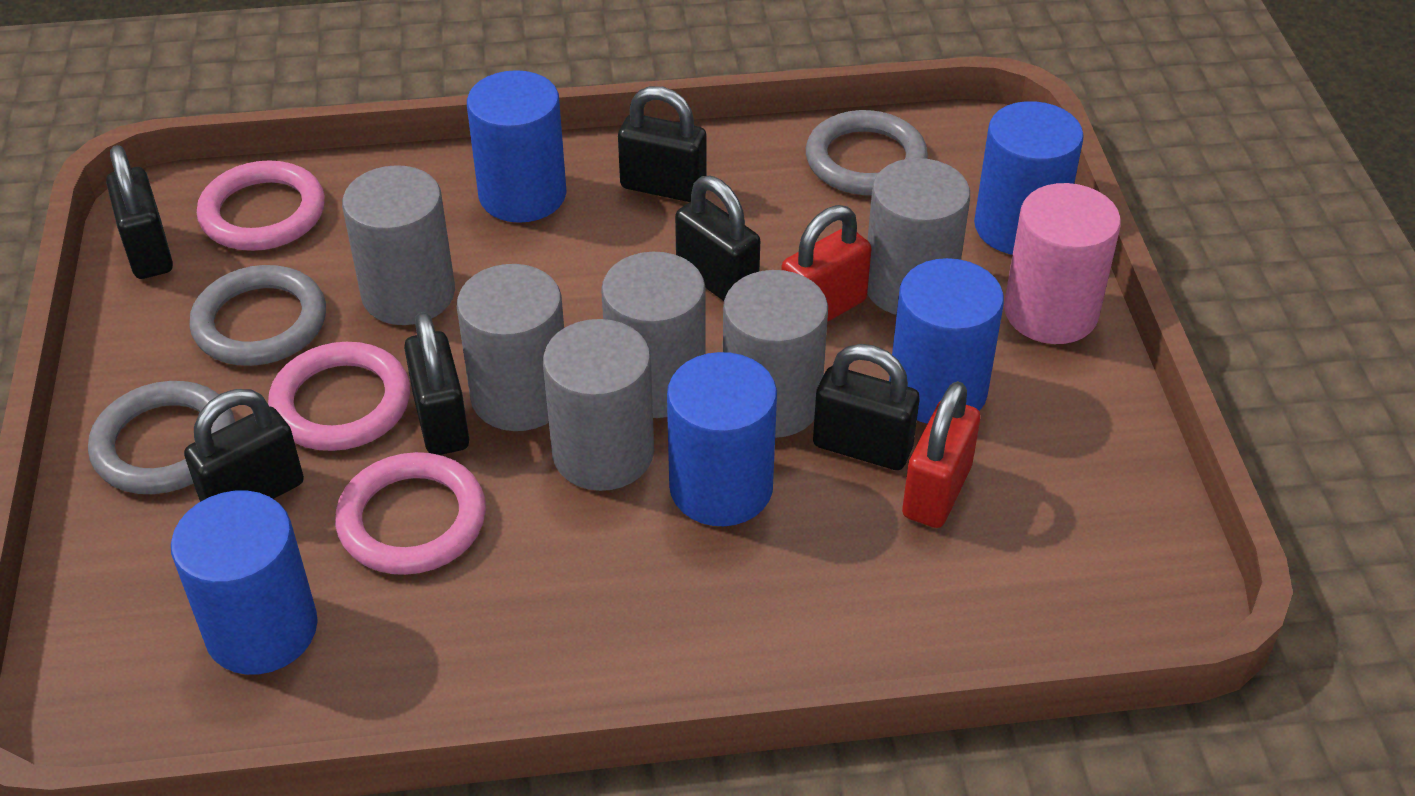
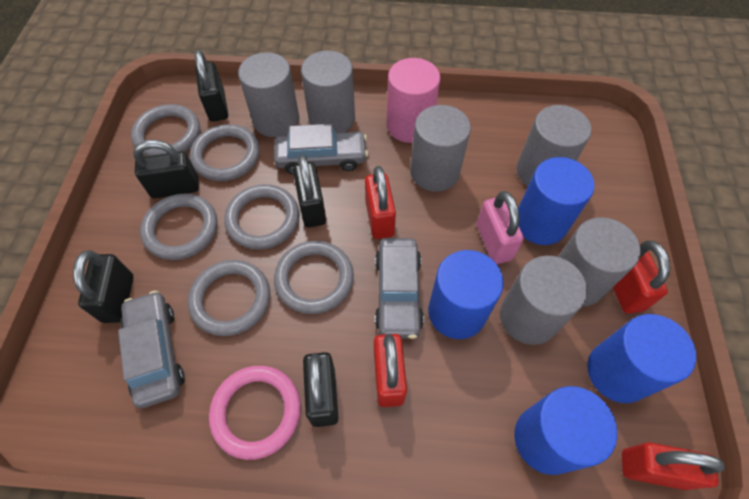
black padlock: 6 -> 5
blue cylinder: 5 -> 4
grey car: 0 -> 3
grey ring: 3 -> 6
pink padlock: 0 -> 1
pink ring: 3 -> 1
red padlock: 2 -> 4

